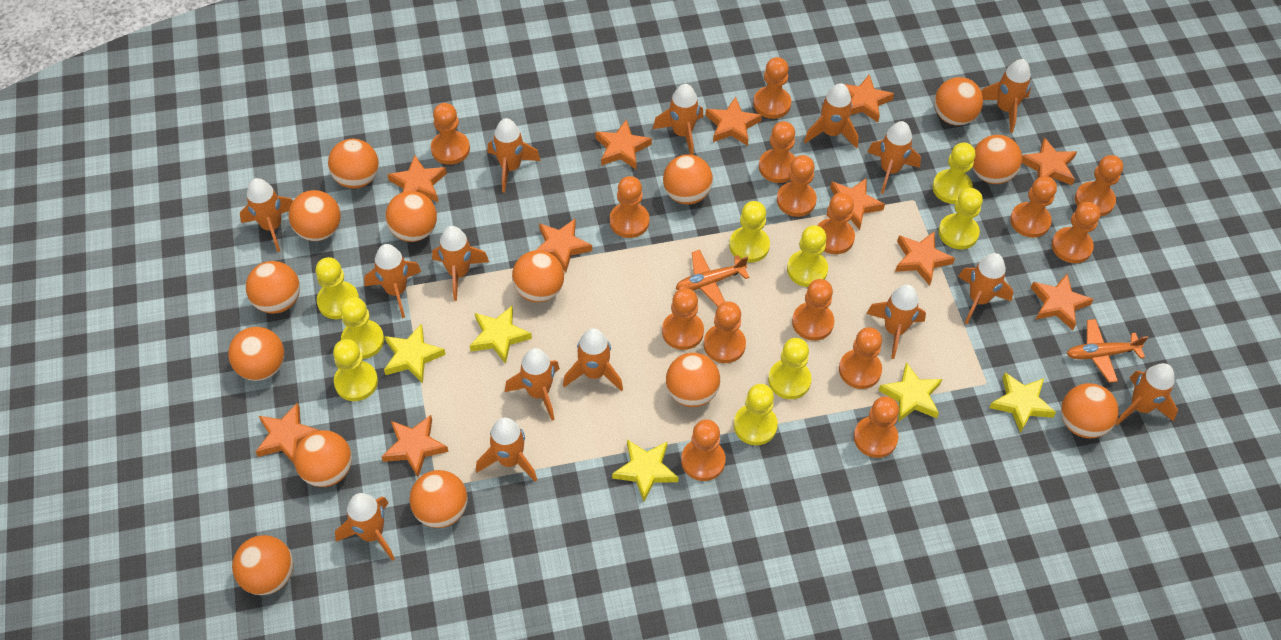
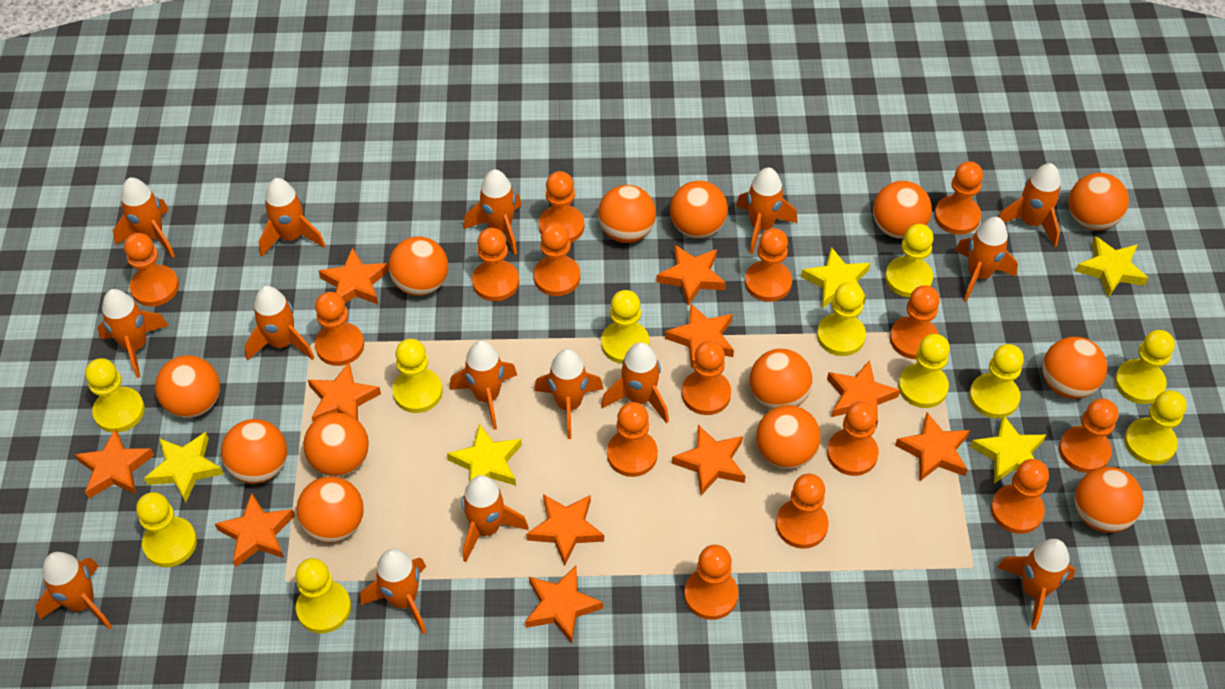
orange ball: 14 -> 13
orange plane: 2 -> 0
yellow pawn: 9 -> 11

